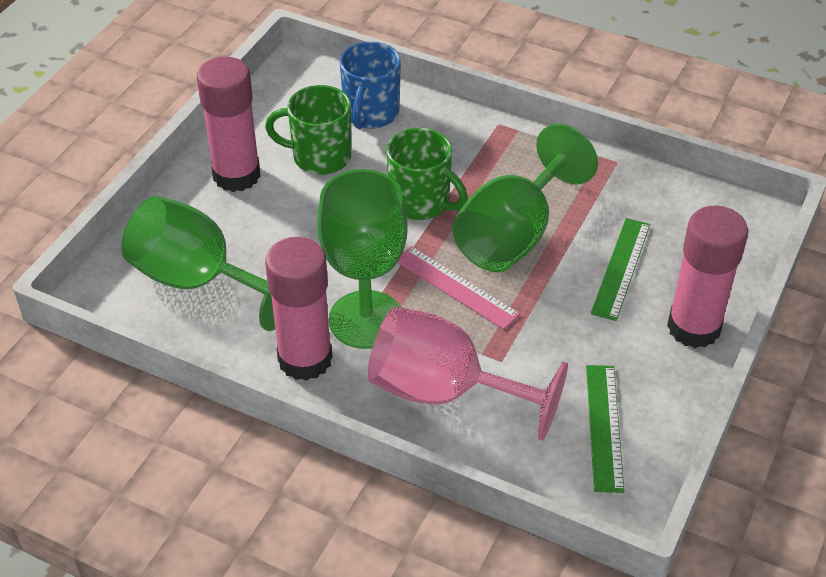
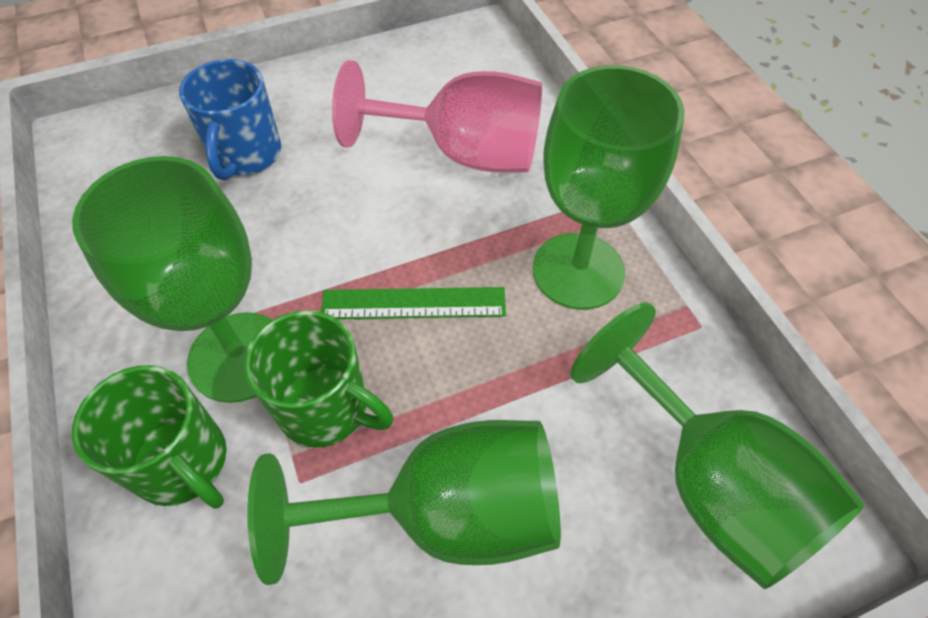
green goblet: 3 -> 4
green ruler: 2 -> 1
pink glue stick: 3 -> 0
pink ruler: 1 -> 0

